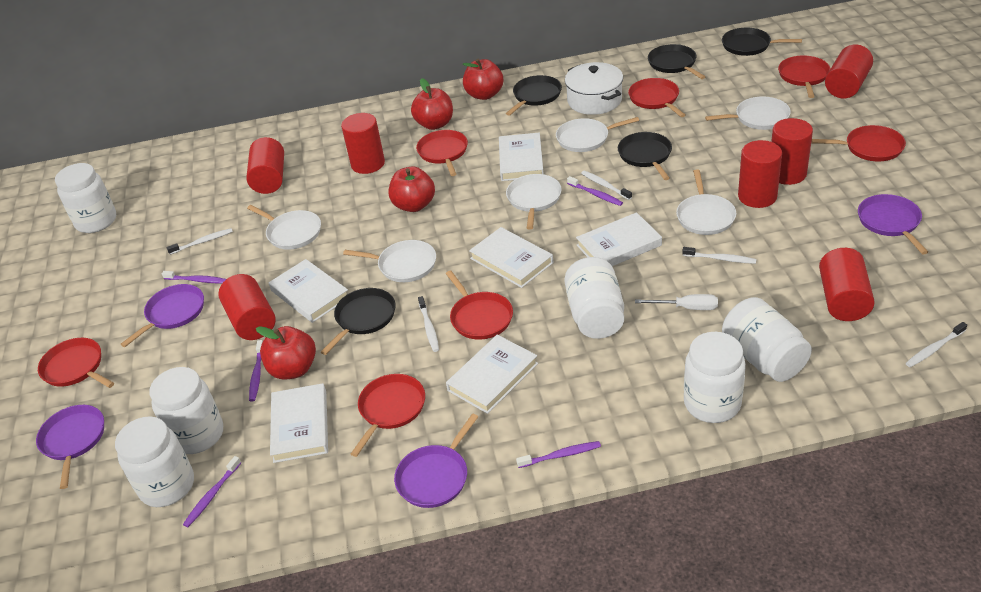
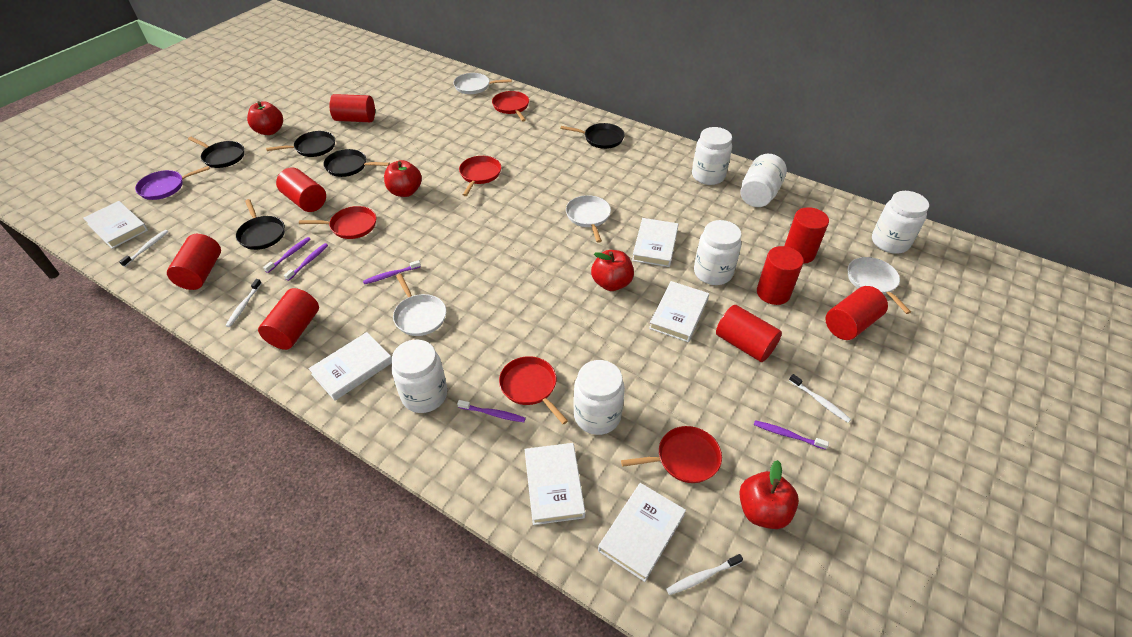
purple pan: 4 -> 1
red cylinder: 7 -> 8
red pan: 7 -> 5
white pan: 6 -> 4
white pot: 1 -> 0
white screwdriver: 1 -> 0
white toothbrush: 5 -> 4

